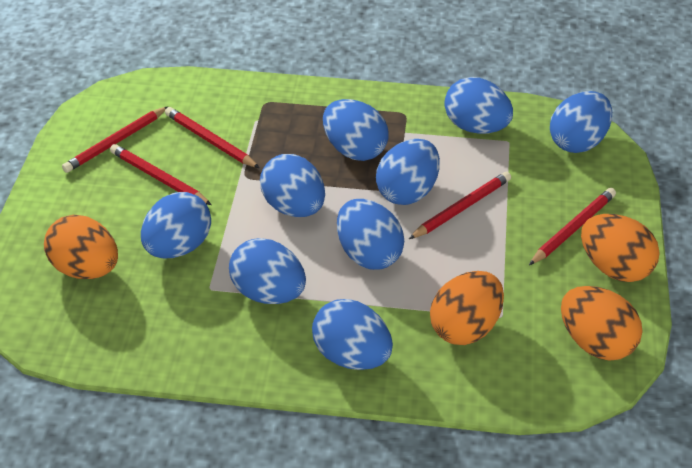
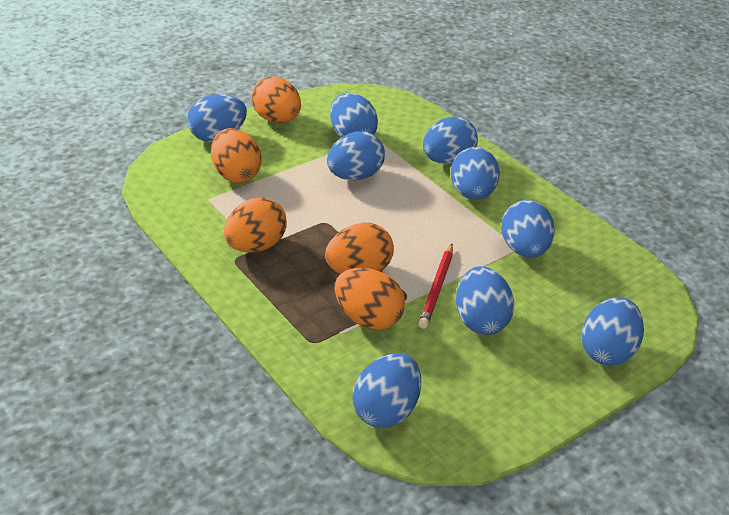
orange egg: 4 -> 5
red pencil: 5 -> 1

